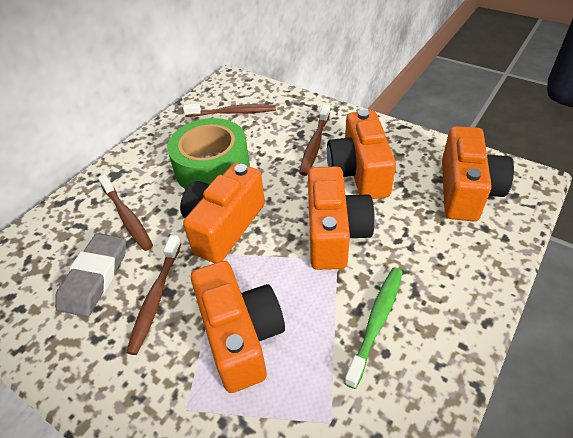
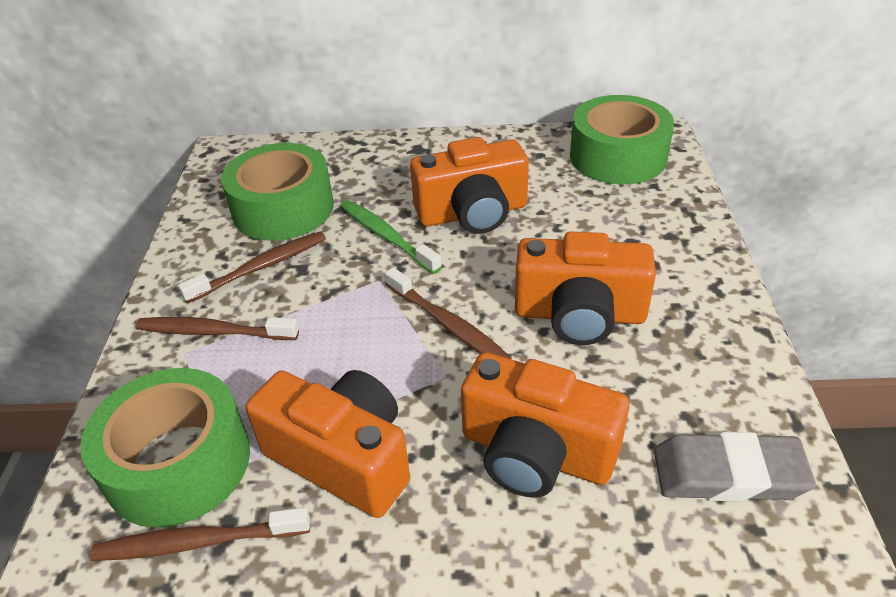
green tape: 1 -> 3
orange camera: 5 -> 4

